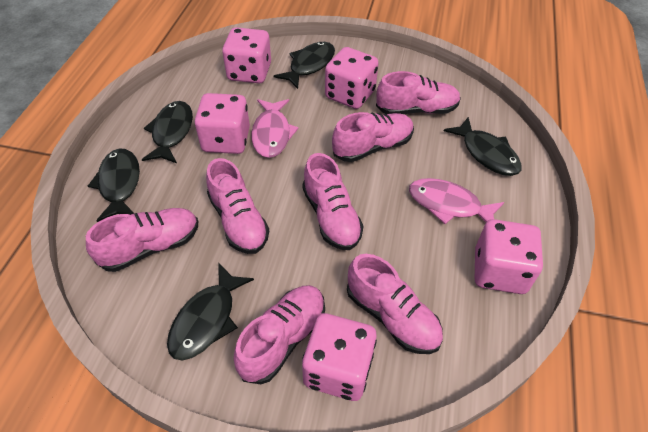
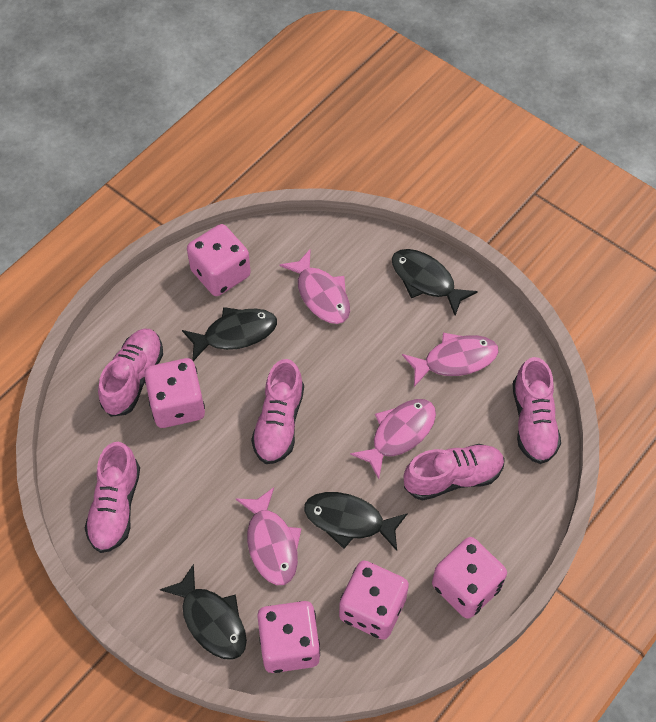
black fish: 5 -> 4
pink fish: 2 -> 4
pink shoe: 7 -> 5

